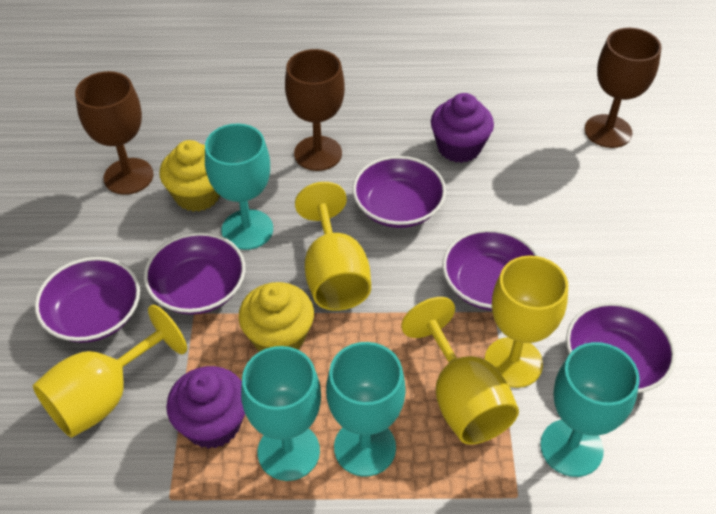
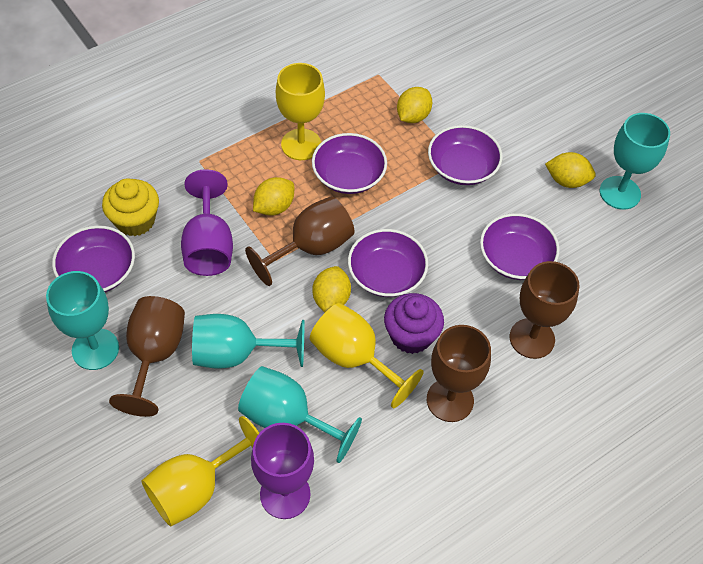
brown goblet: 3 -> 4
purple cupcake: 2 -> 1
purple goblet: 0 -> 2
yellow cupcake: 2 -> 1
yellow goblet: 4 -> 3
yellow lemon: 0 -> 4

